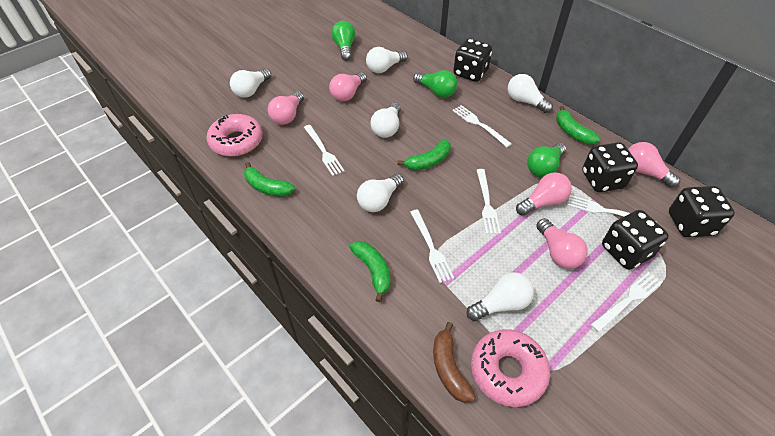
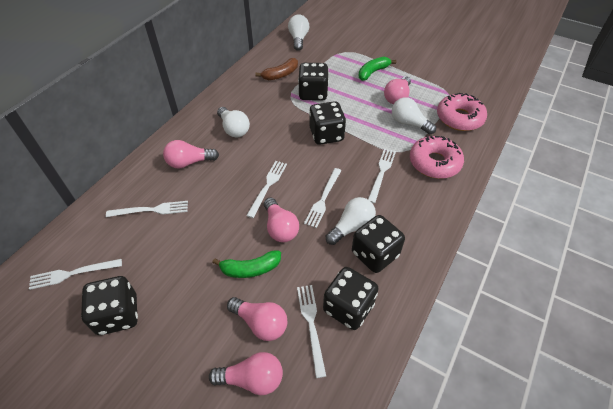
black dice: 4 -> 5
green banana: 4 -> 2
green light bulb: 3 -> 0
white light bulb: 6 -> 4

